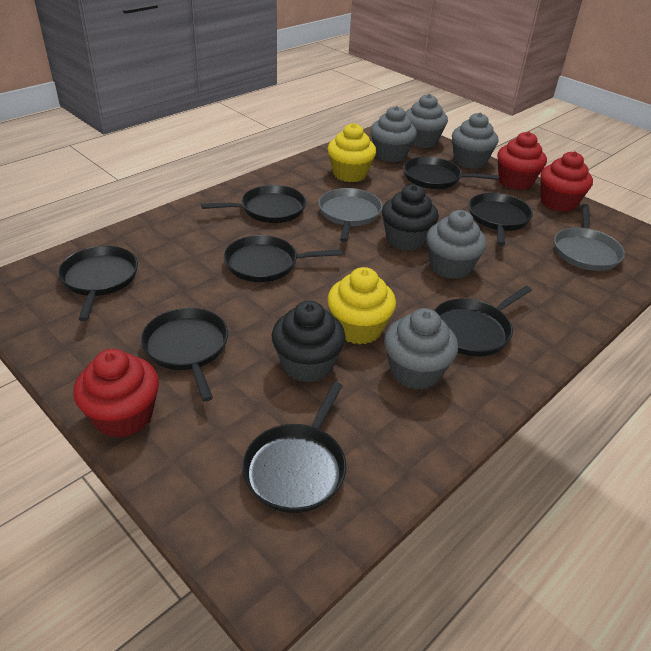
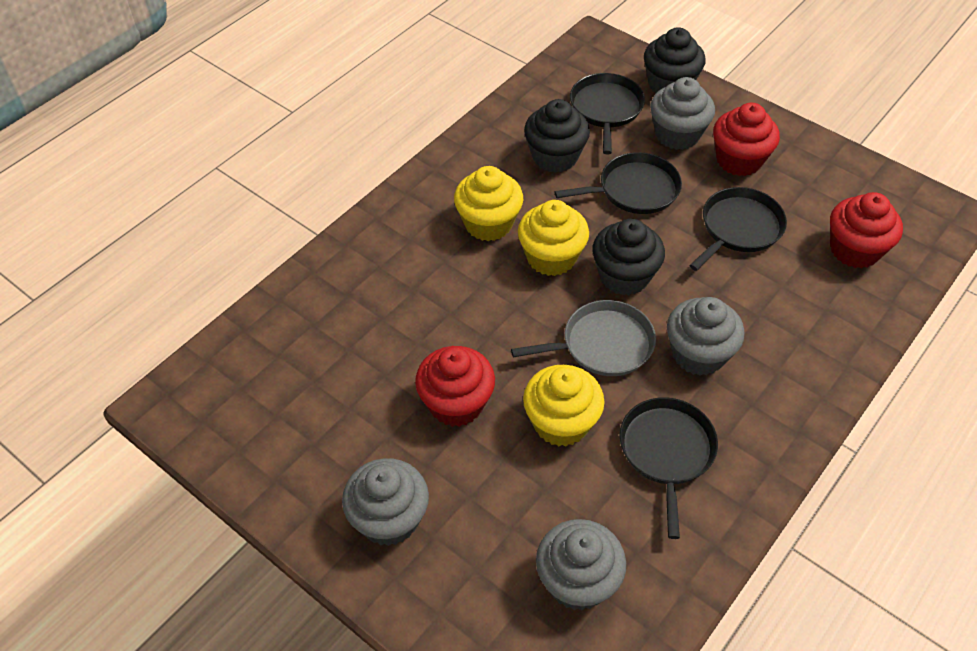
black cupcake: 2 -> 3
black pan: 8 -> 4
grey cupcake: 5 -> 4
grey pan: 2 -> 1
yellow cupcake: 2 -> 3

